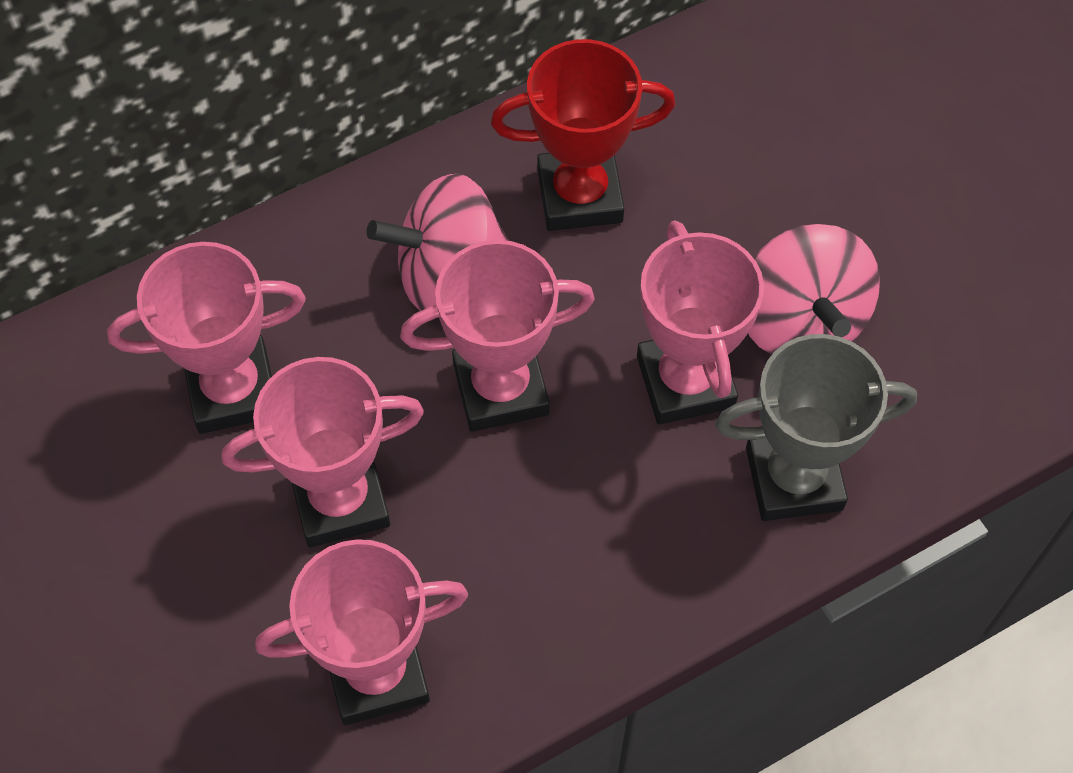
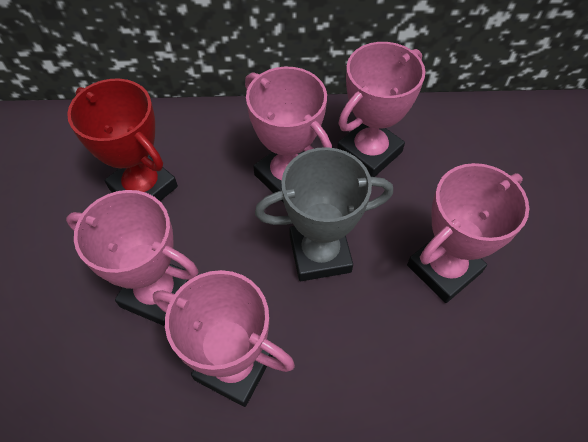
pink spinning top: 2 -> 0

